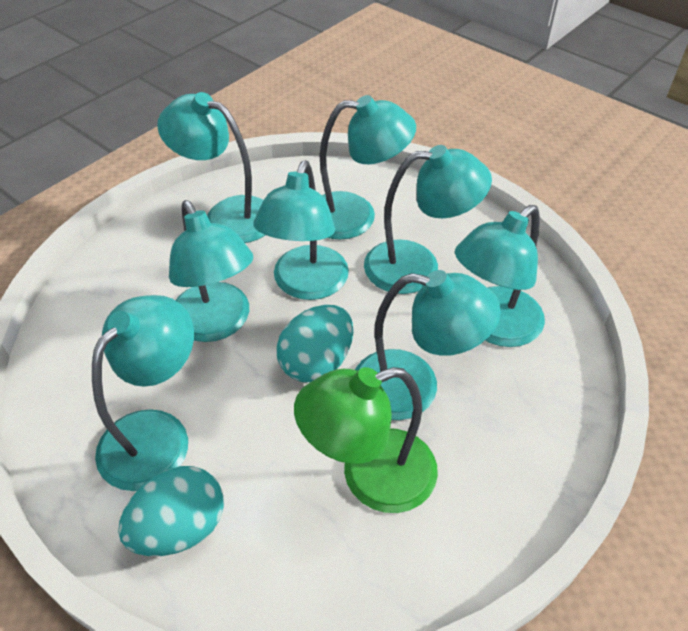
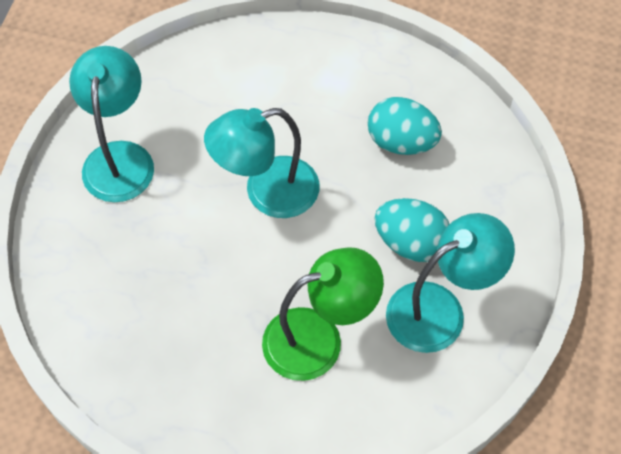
turquoise lamp: 8 -> 3

